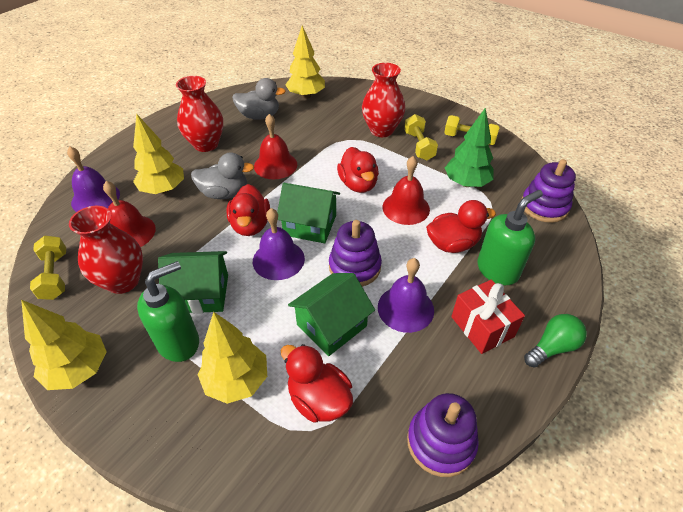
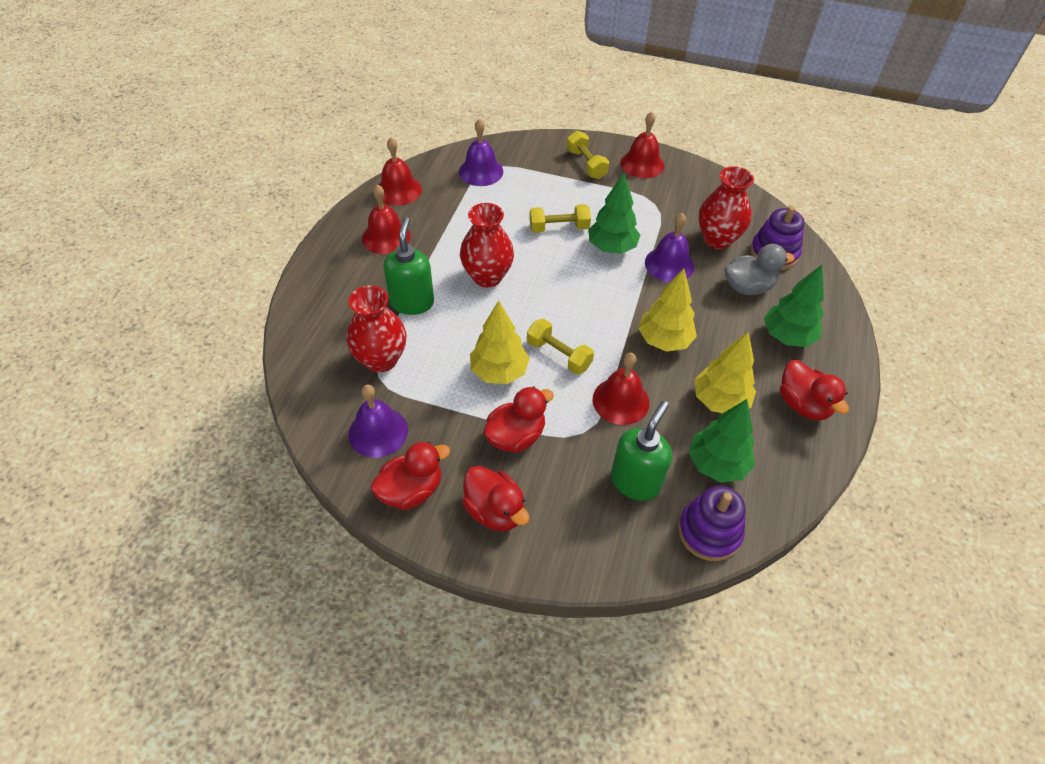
green house: 3 -> 0
green light bulb: 1 -> 0
green tree: 1 -> 3
grey duck: 2 -> 1
purple stacking toy: 3 -> 2
red bell: 3 -> 4
red gift: 1 -> 0
yellow tree: 4 -> 3

